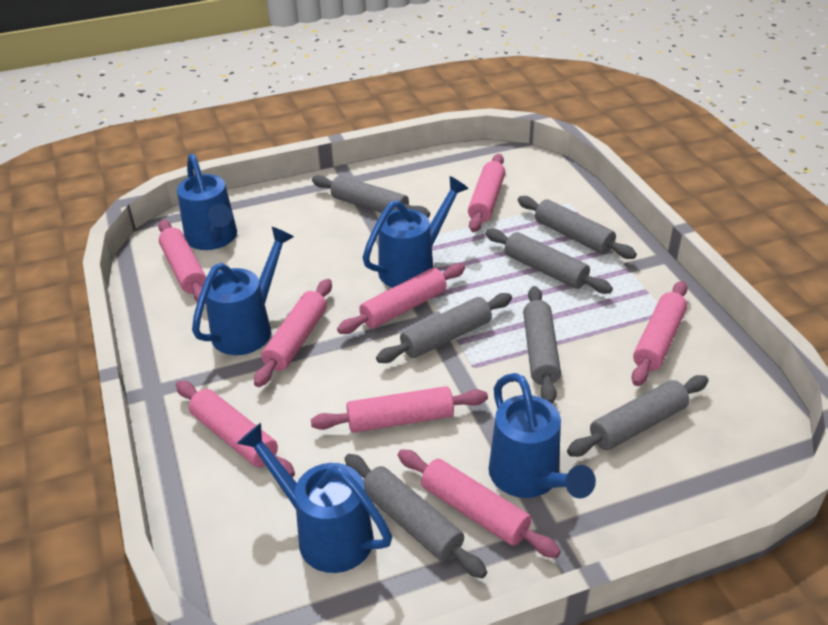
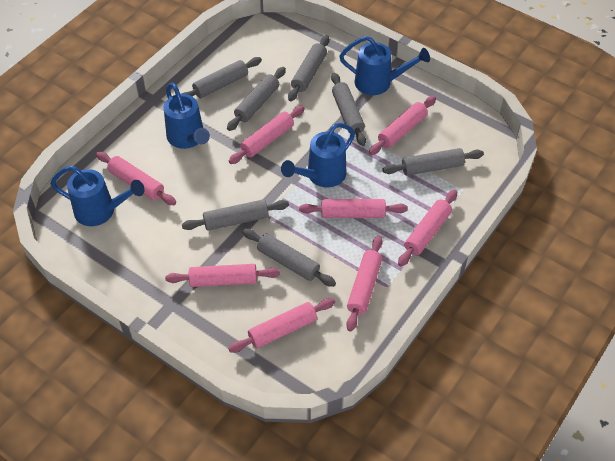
blue watering can: 5 -> 4

